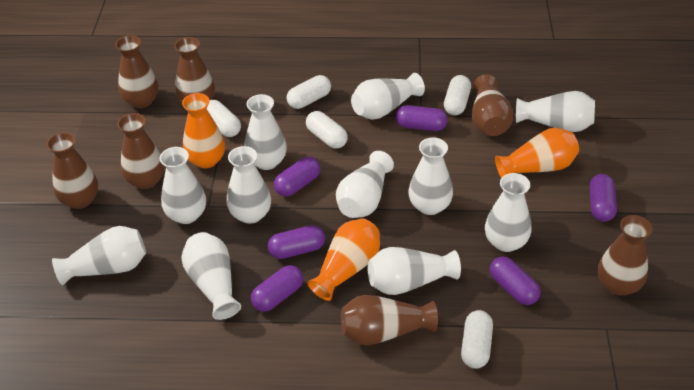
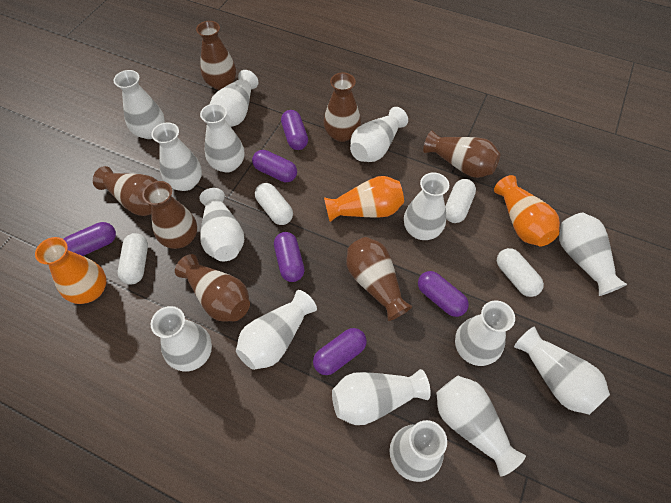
white capsule: 5 -> 4
white vase: 11 -> 15

